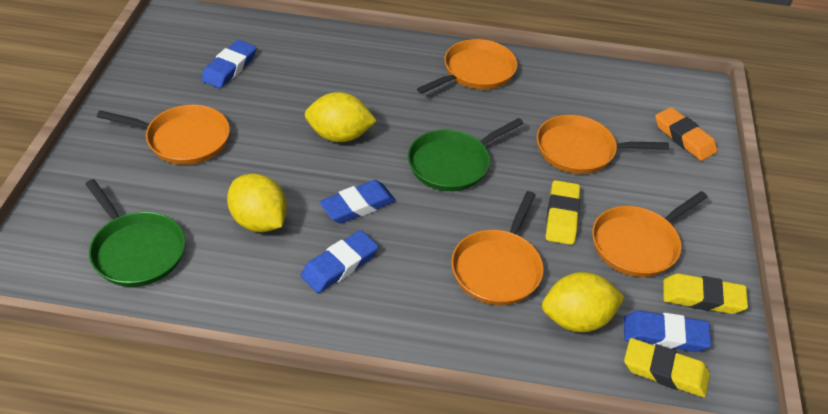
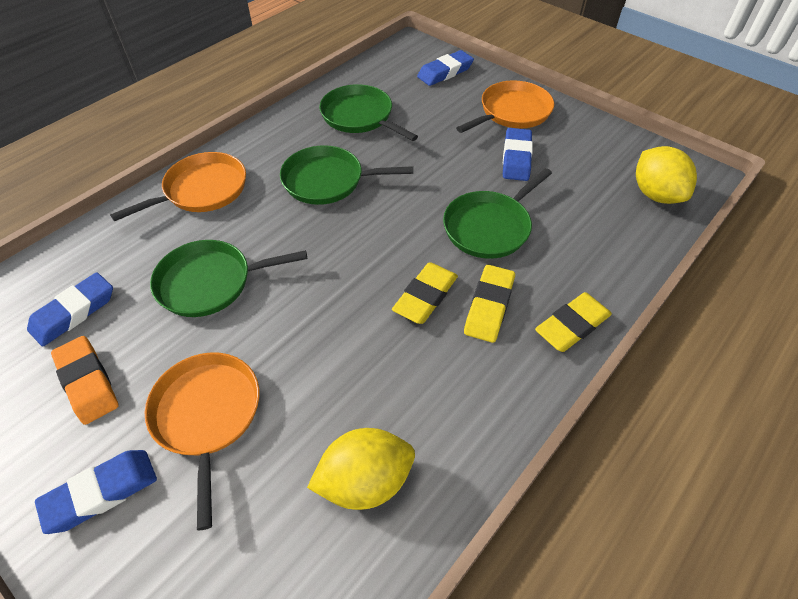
green pan: 2 -> 4
orange pan: 5 -> 3
yellow lemon: 3 -> 2

